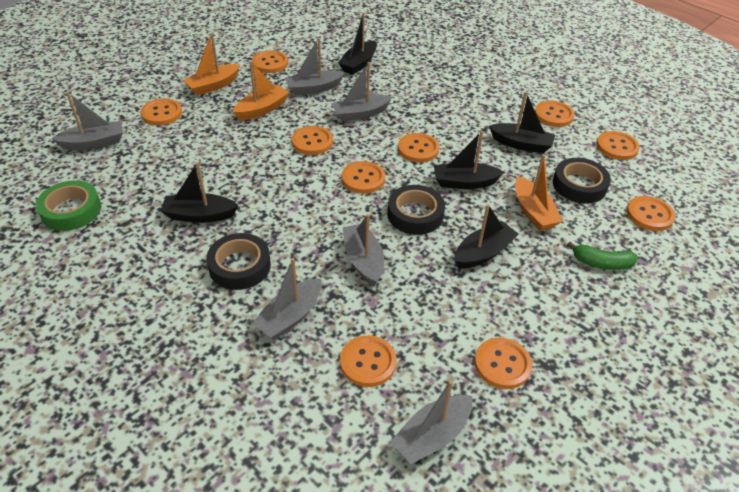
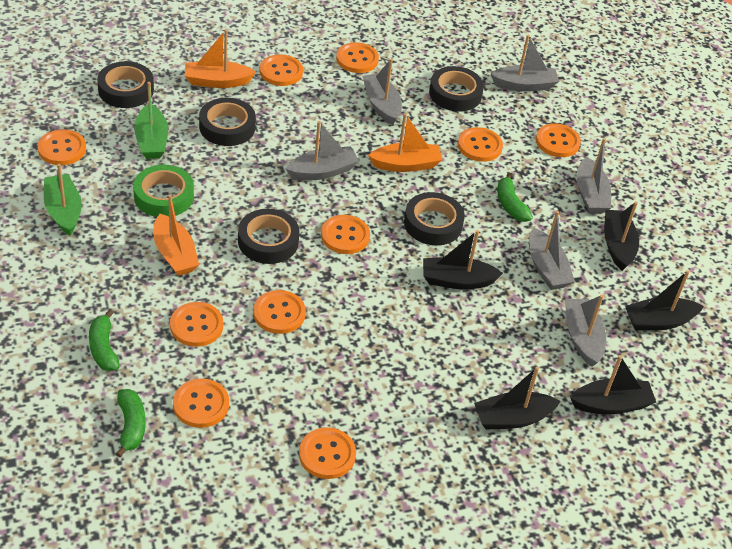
black tape: 3 -> 5
green banana: 1 -> 3
green boat: 0 -> 2

